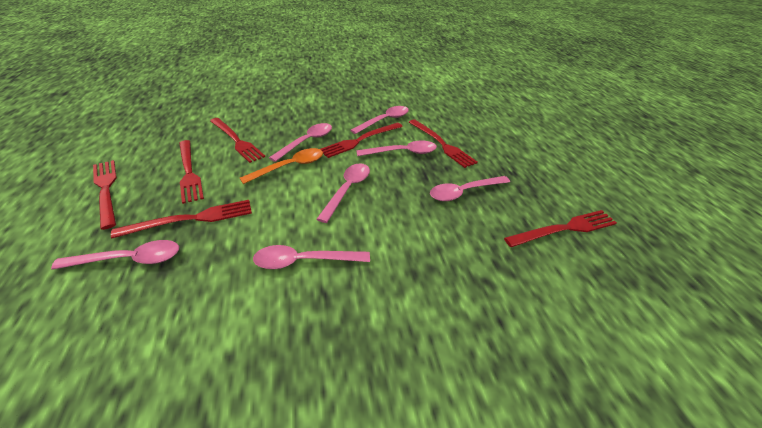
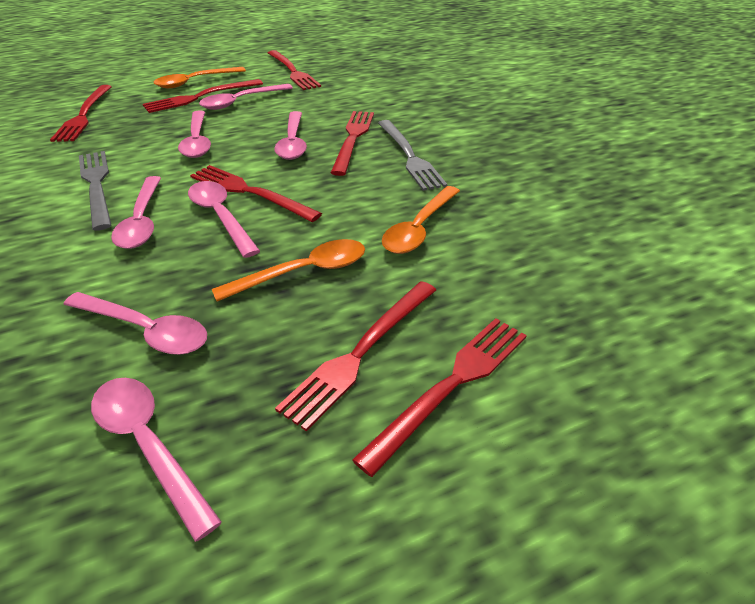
grey fork: 0 -> 2
orange spoon: 1 -> 3

